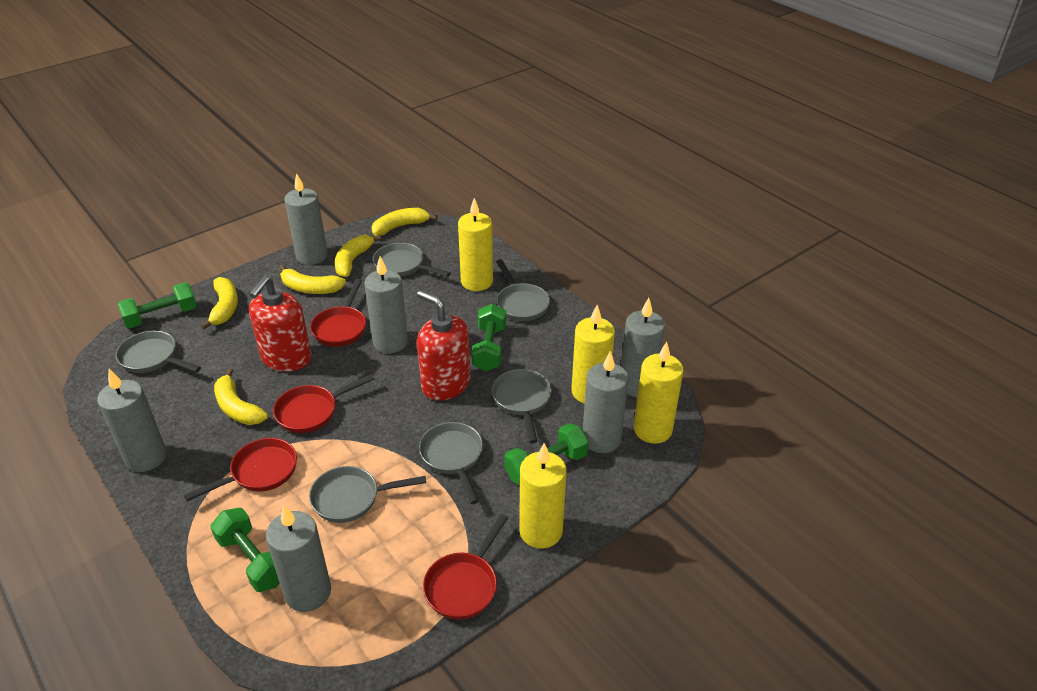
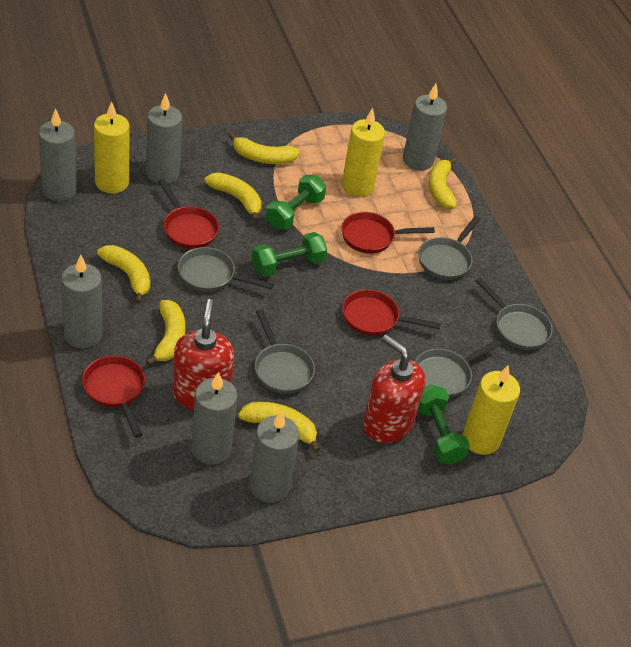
green dumbbell: 4 -> 3
grey pan: 6 -> 5
yellow banana: 5 -> 6
yellow candle: 4 -> 3

